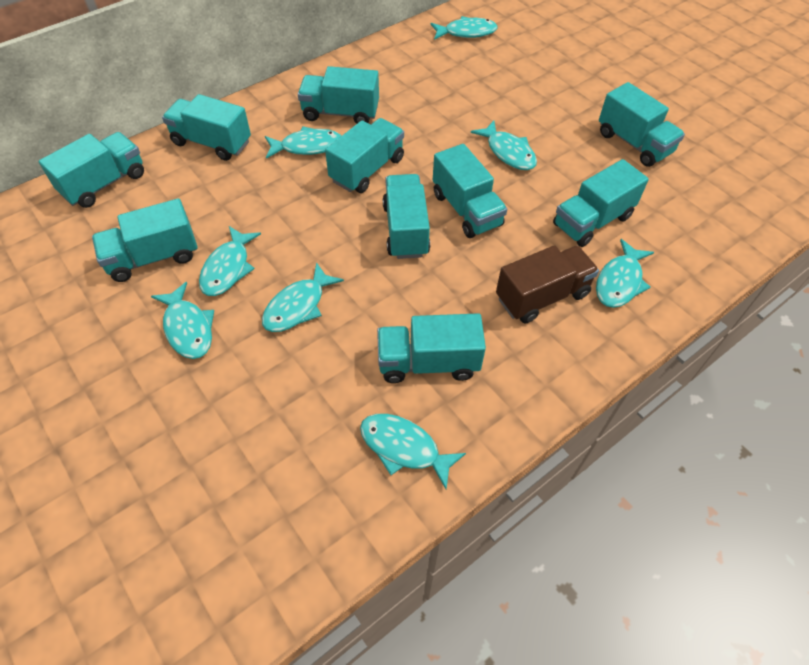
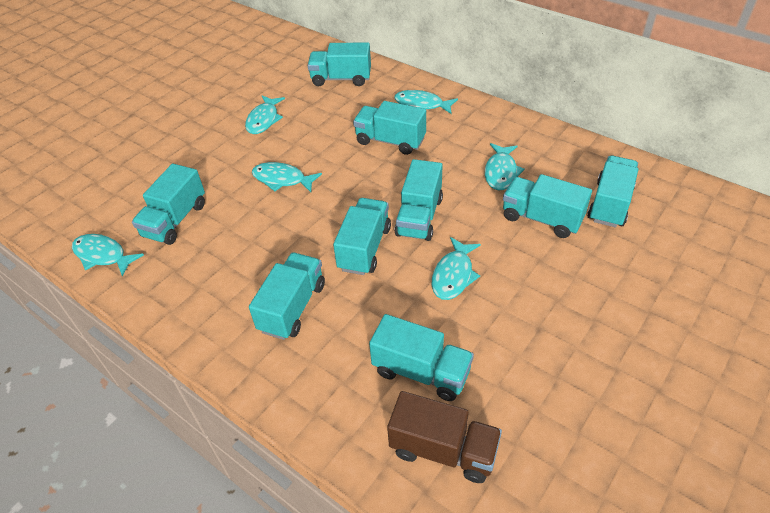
turquoise fish: 8 -> 6
turquoise truck: 10 -> 9

